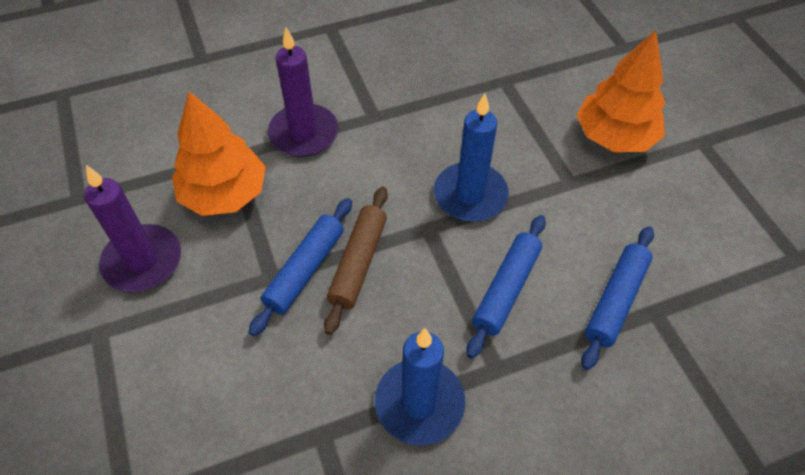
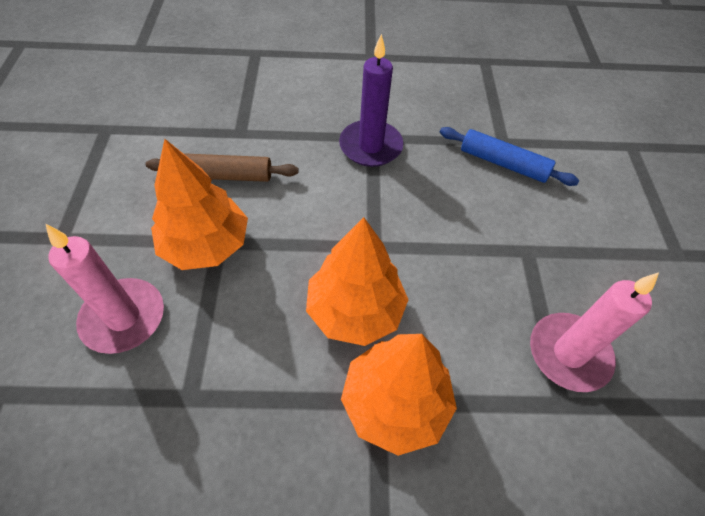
blue candle: 2 -> 0
blue rolling pin: 3 -> 1
orange tree: 2 -> 3
pink candle: 0 -> 2
purple candle: 2 -> 1

